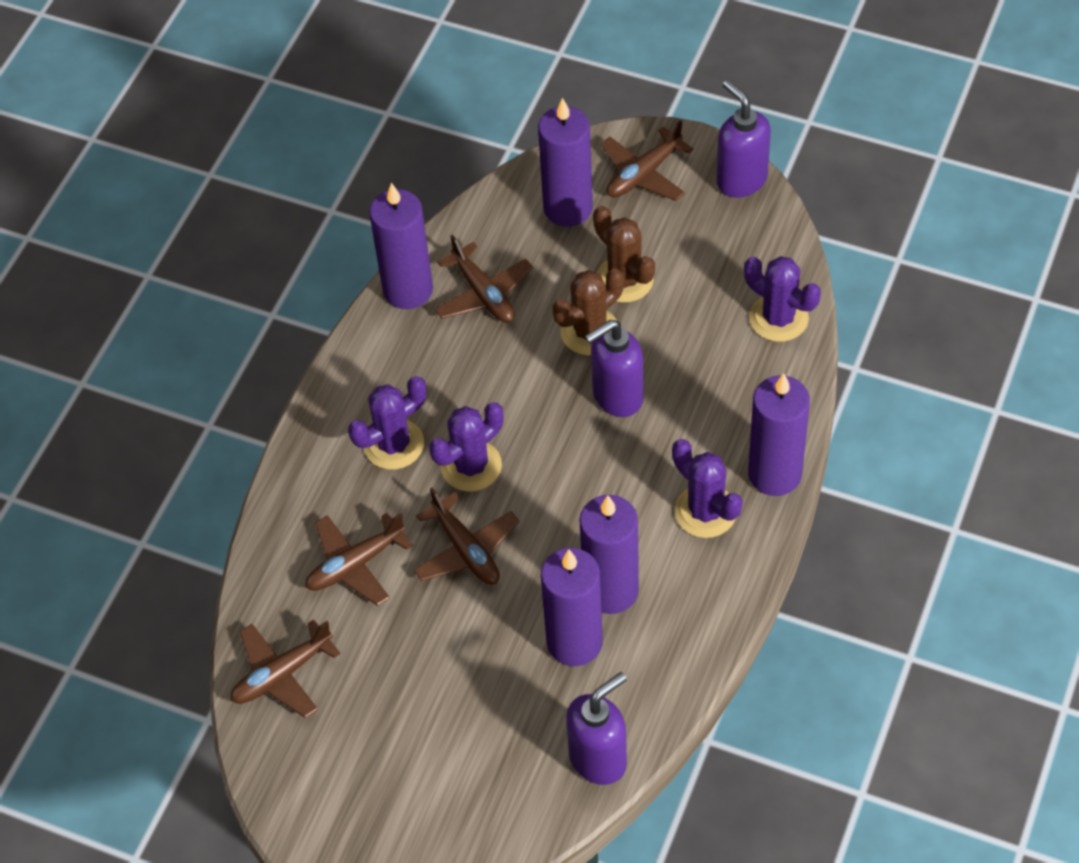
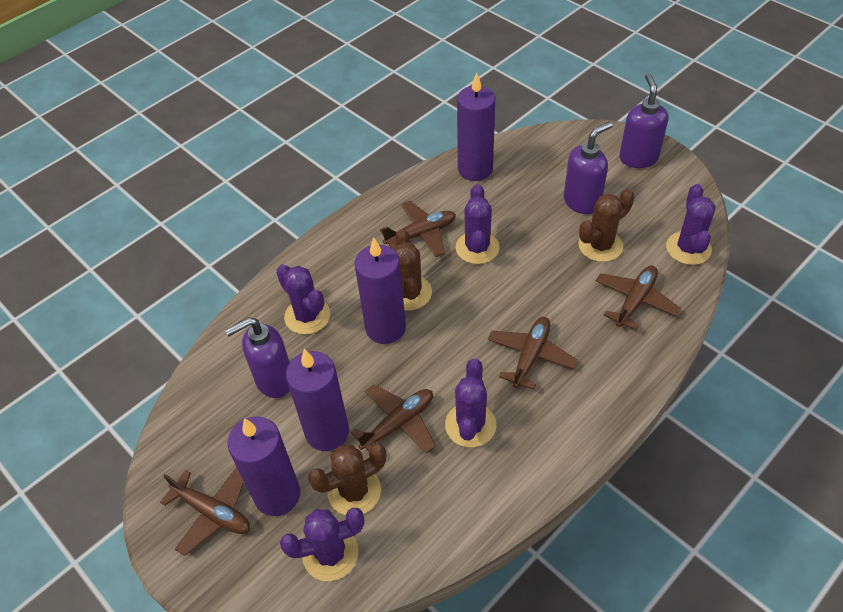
brown cactus: 2 -> 3
purple cactus: 4 -> 5
purple candle: 5 -> 4

